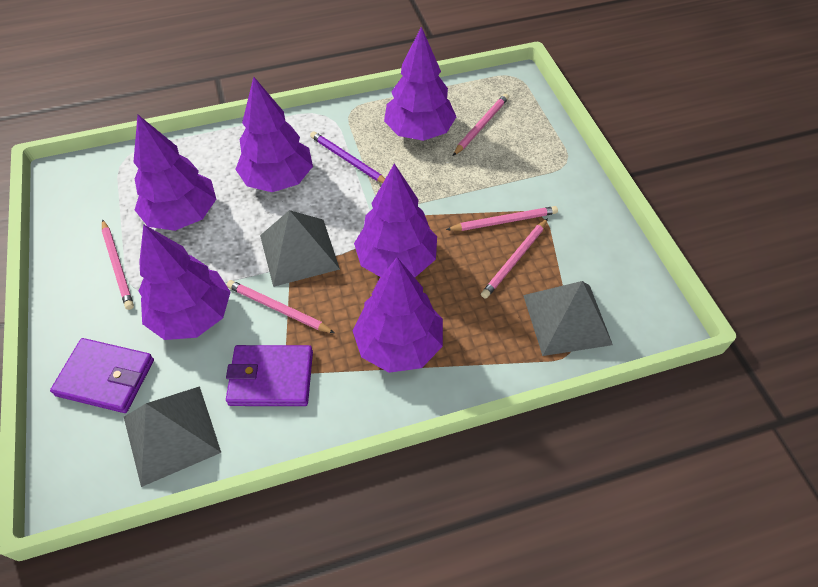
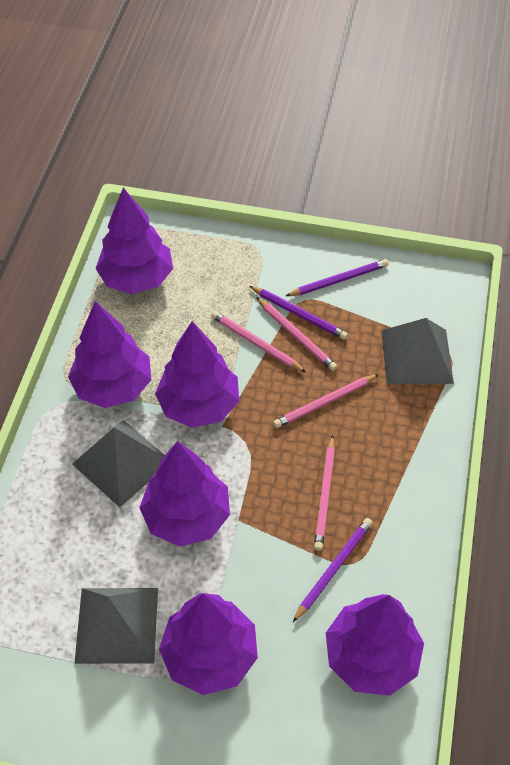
pink pencil: 5 -> 4
purple pencil: 1 -> 3
purple wallet: 2 -> 0

